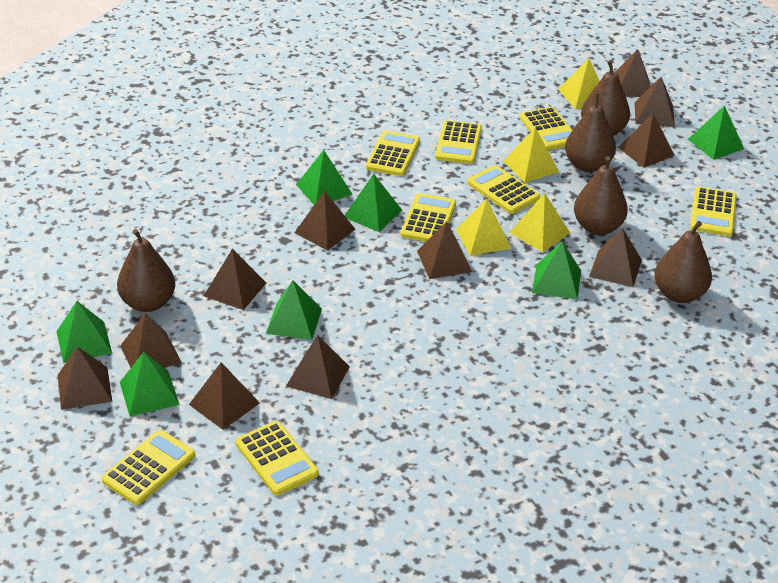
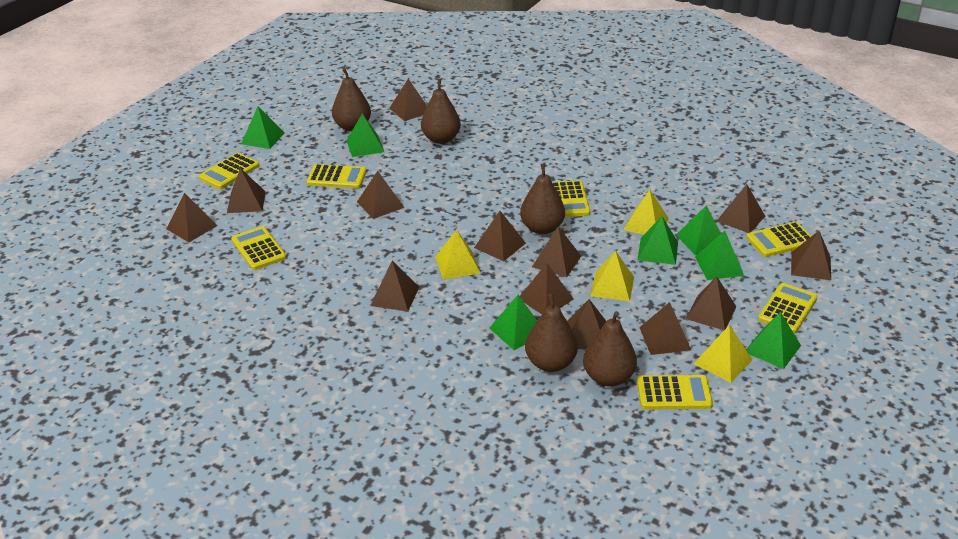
brown pyramid: 11 -> 13
yellow calculator: 8 -> 7

